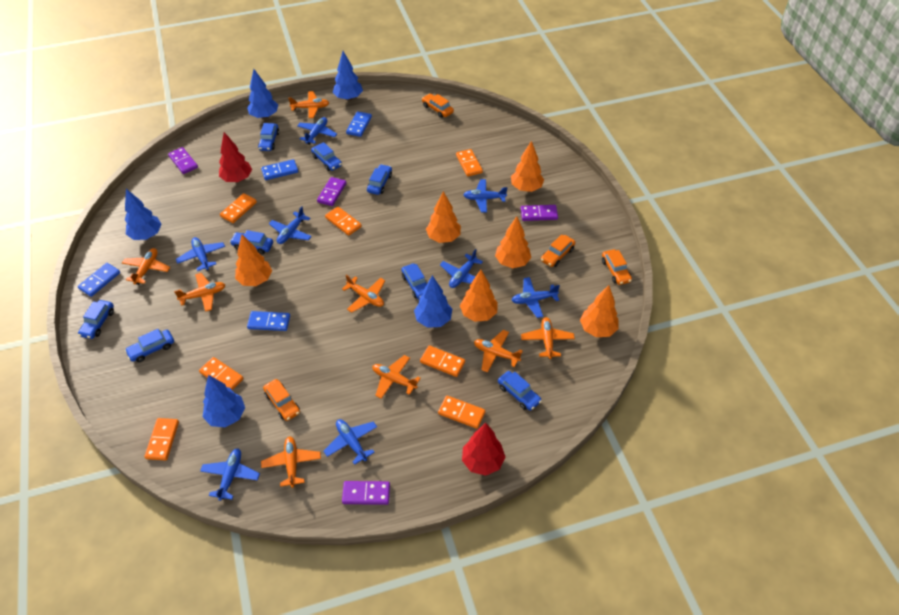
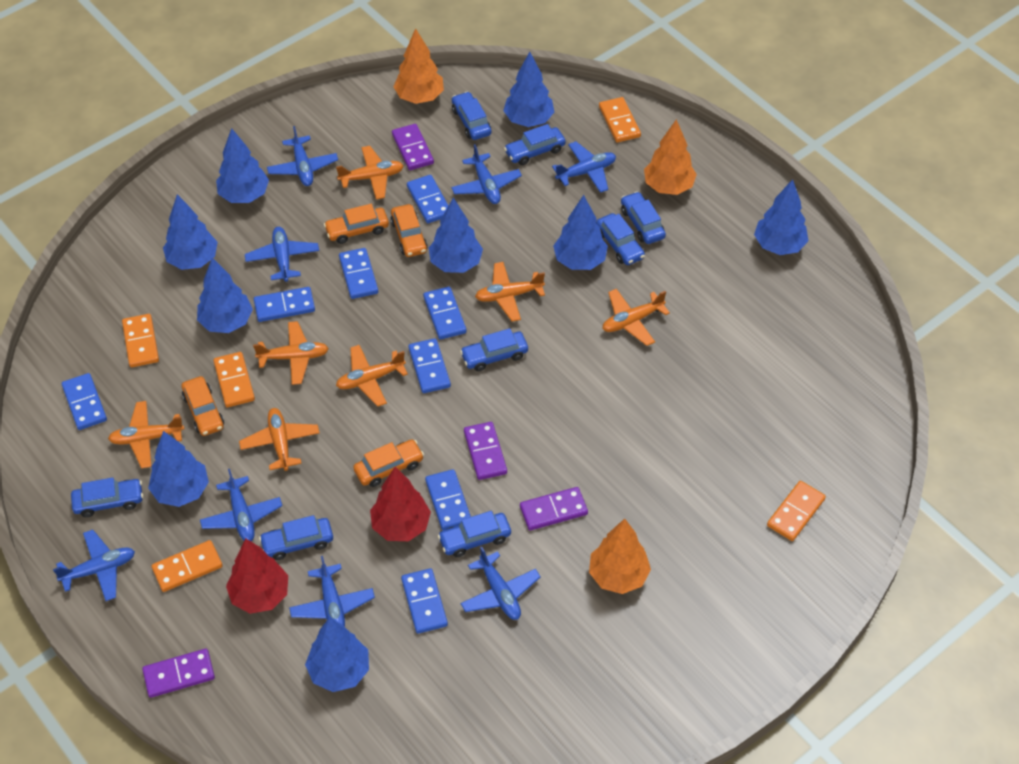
blue domino: 4 -> 8
blue tree: 5 -> 9
orange domino: 7 -> 5
orange plane: 8 -> 7
orange tree: 6 -> 3

